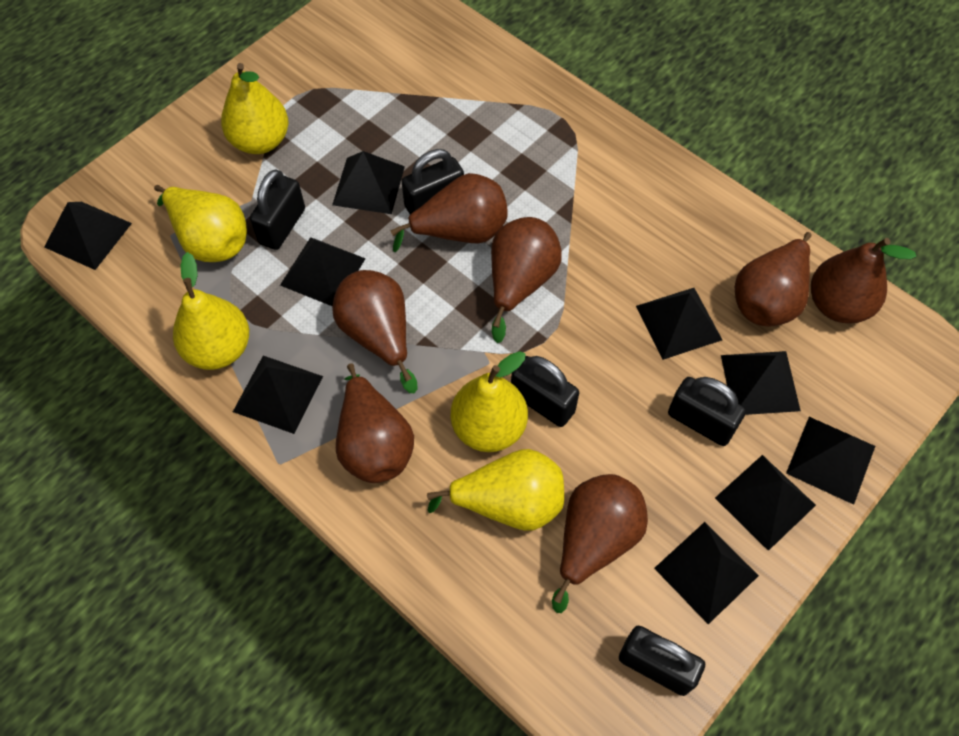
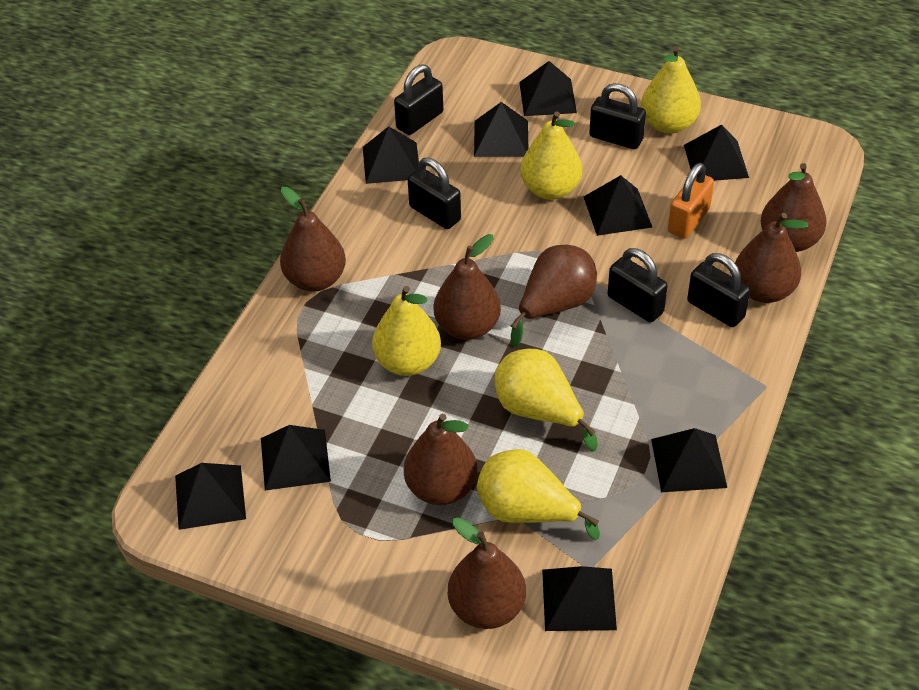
orange padlock: 0 -> 1

